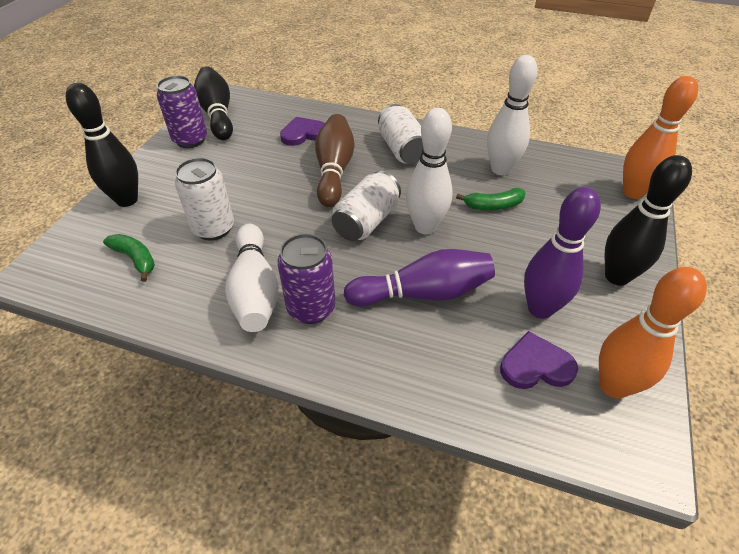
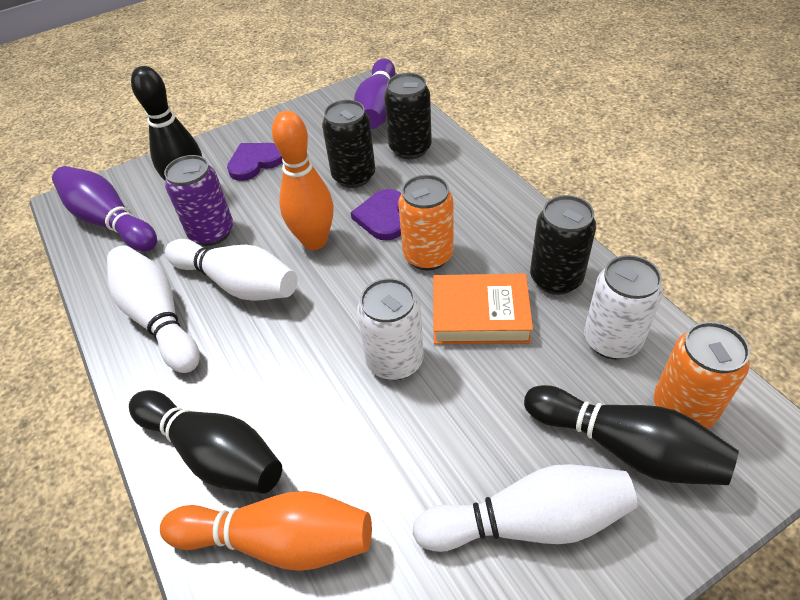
black can: 0 -> 3
brown bowling pin: 1 -> 0
green banana: 2 -> 0
orange book: 0 -> 1
orange can: 0 -> 2
purple can: 2 -> 1
white can: 3 -> 2

